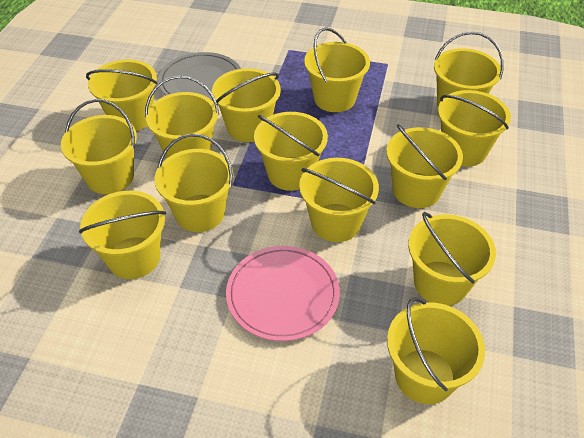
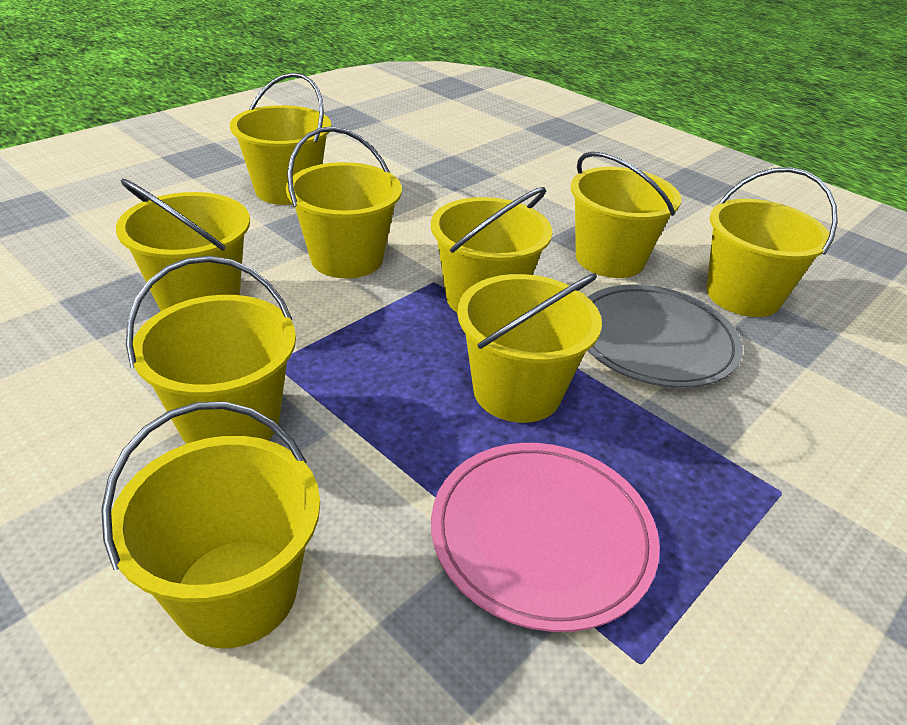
yellow bucket: 14 -> 9

